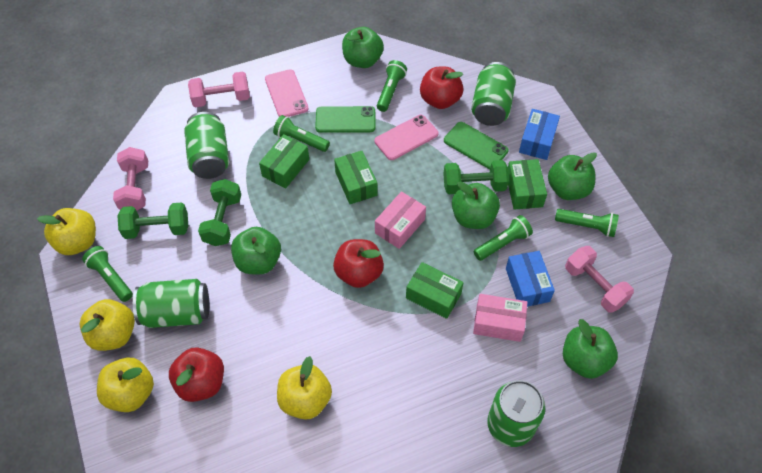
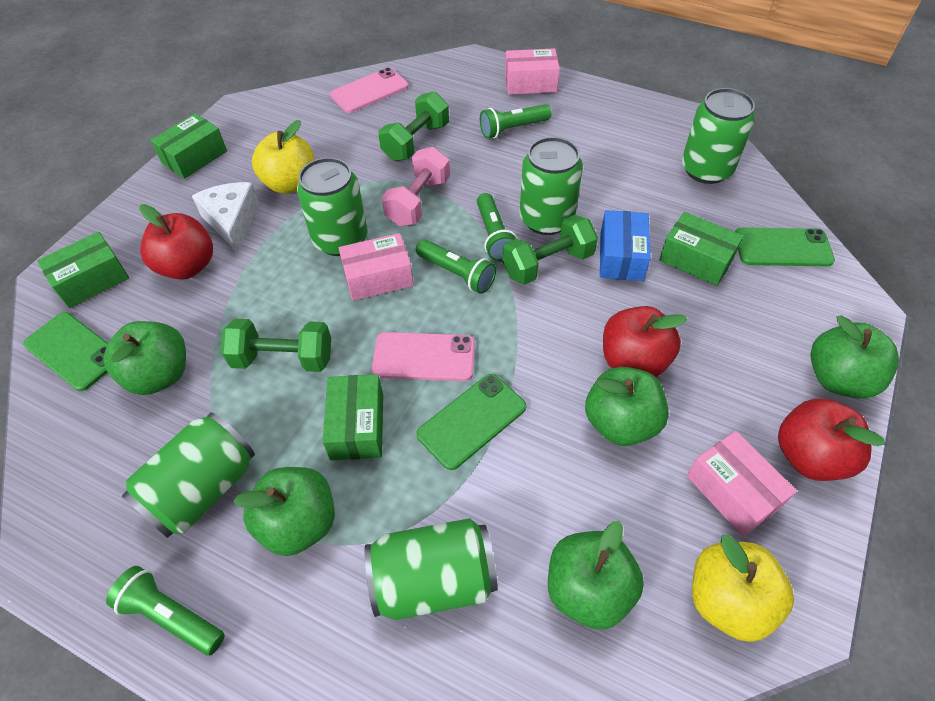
blue box: 2 -> 1
green can: 4 -> 5
green flashlight: 5 -> 4
green phone: 2 -> 3
pink box: 2 -> 3
pink dumbbell: 3 -> 1
white cheese: 0 -> 1
yellow apple: 4 -> 2

